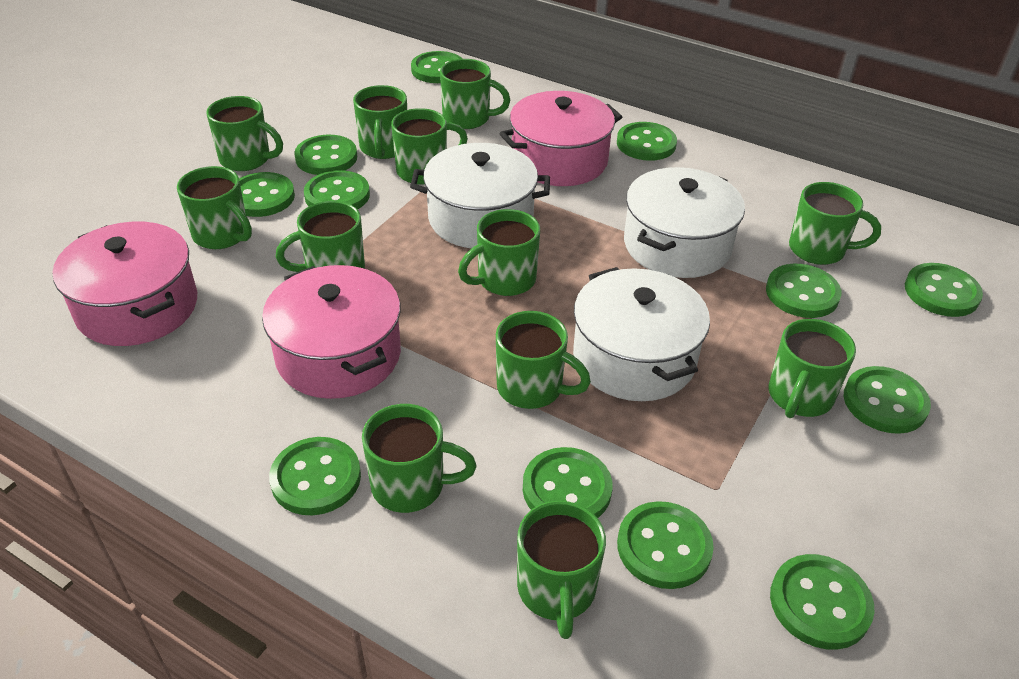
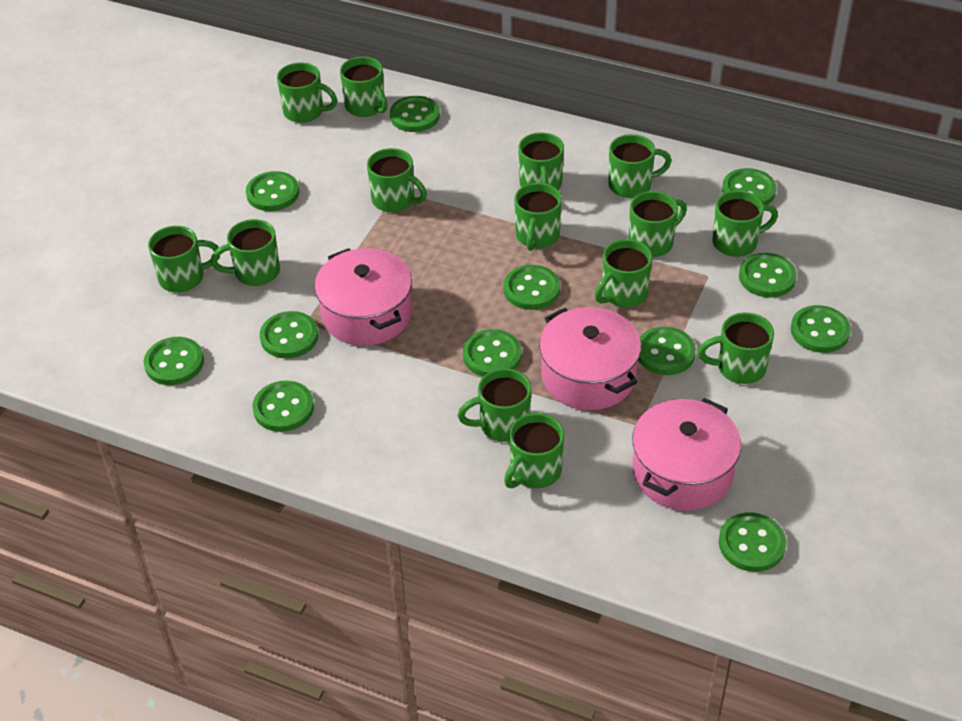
green mug: 12 -> 14
white pot: 3 -> 0

